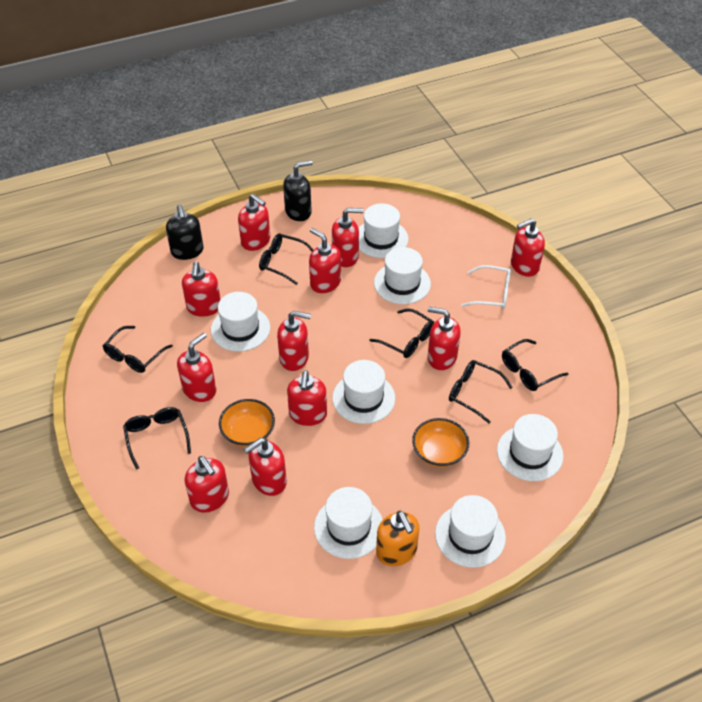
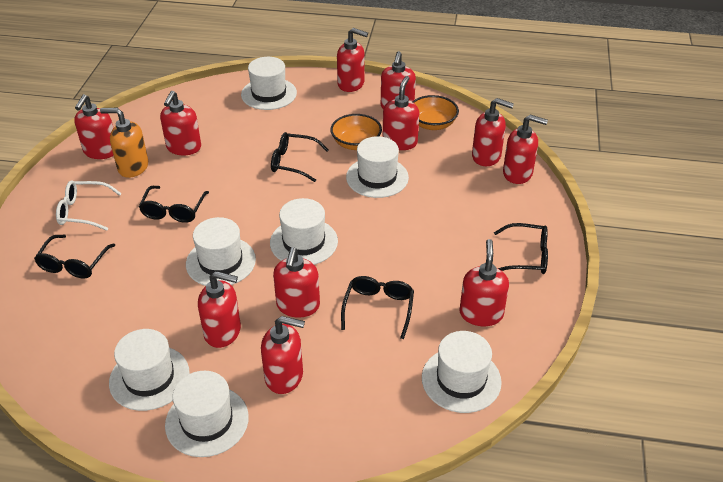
black glasses: 6 -> 5
black soap dispenser: 2 -> 0

